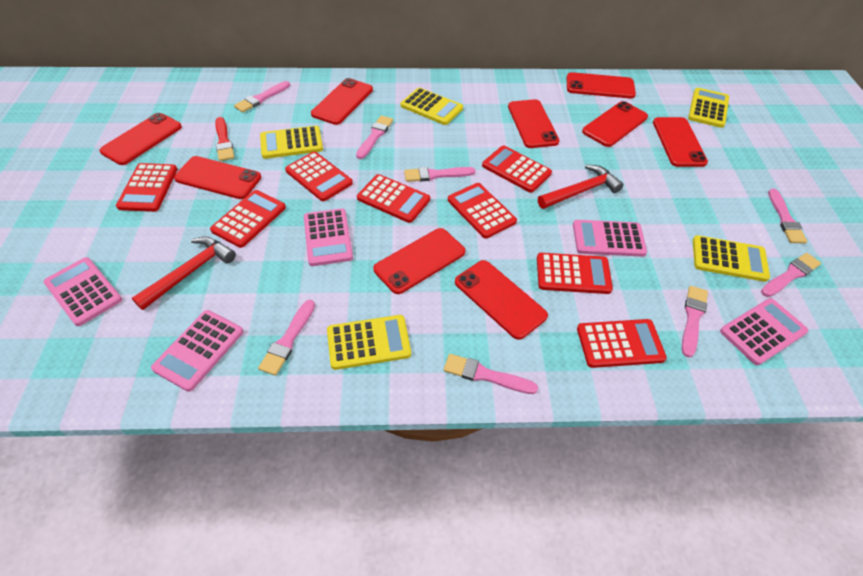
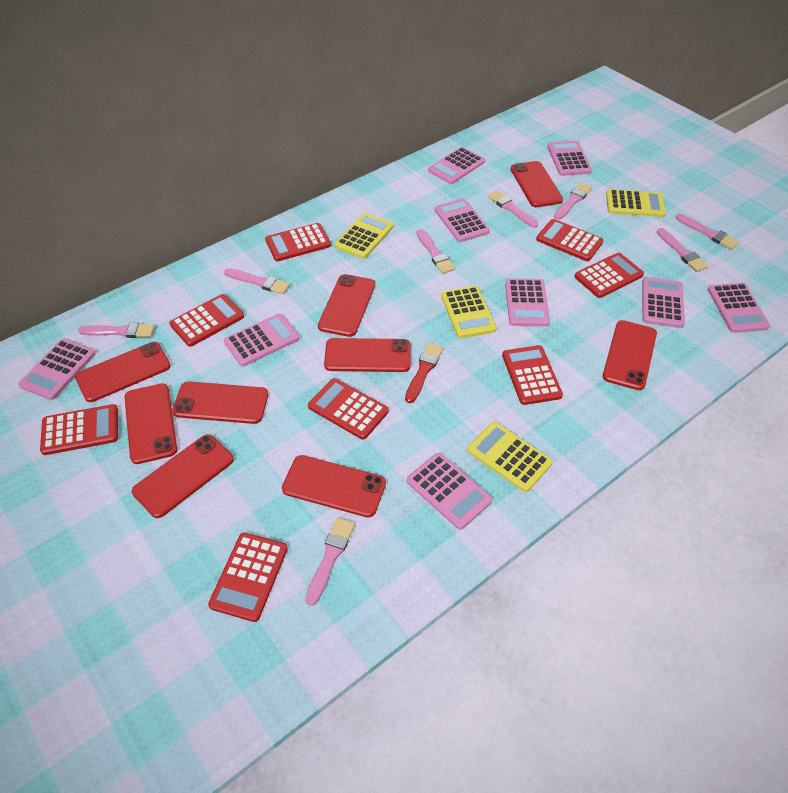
pink calculator: 5 -> 9
red hammer: 2 -> 0
yellow calculator: 5 -> 4

